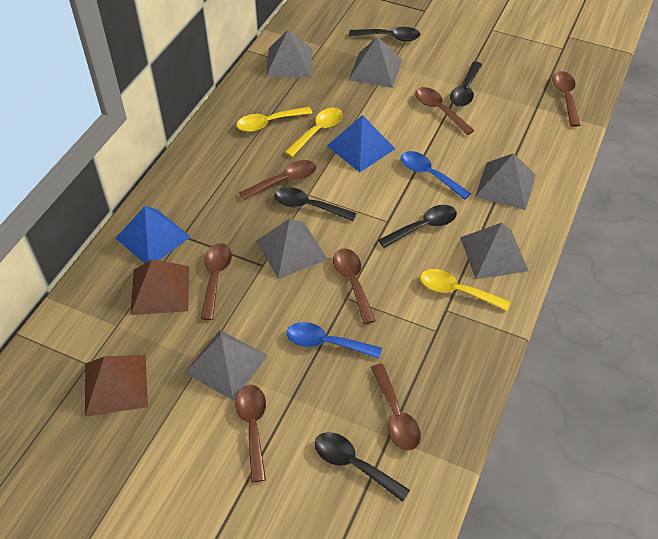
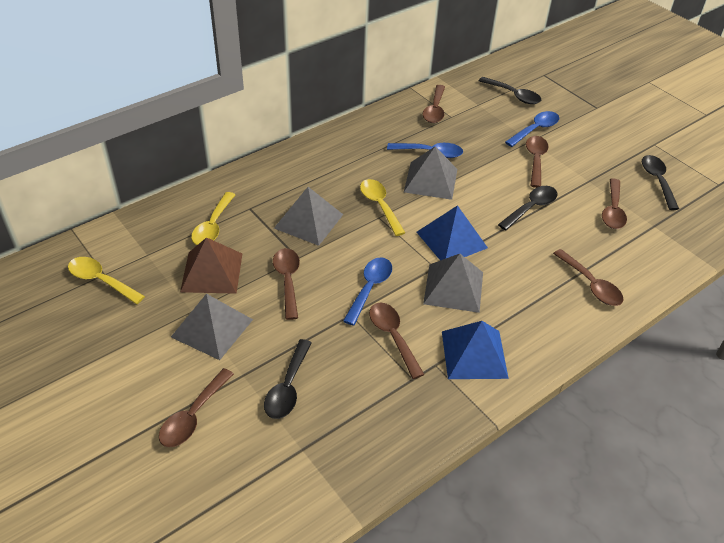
black spoon: 5 -> 4
blue spoon: 2 -> 3
brown pyramid: 2 -> 1
grey pyramid: 6 -> 4

